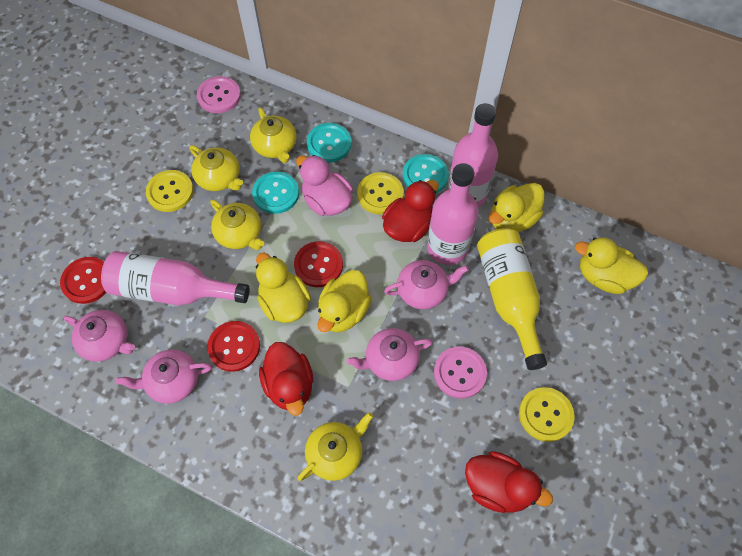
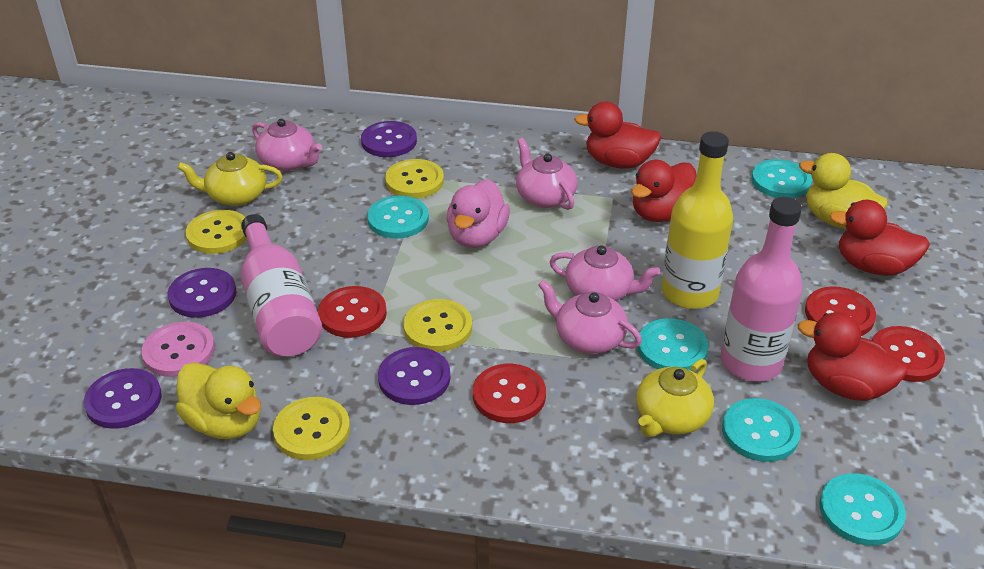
pink bottle: 3 -> 2
pink button: 2 -> 1
purple button: 0 -> 4
red button: 3 -> 4
red duck: 3 -> 4
turquoise button: 3 -> 5
yellow button: 3 -> 4
yellow duck: 4 -> 2
yellow teapot: 4 -> 2

